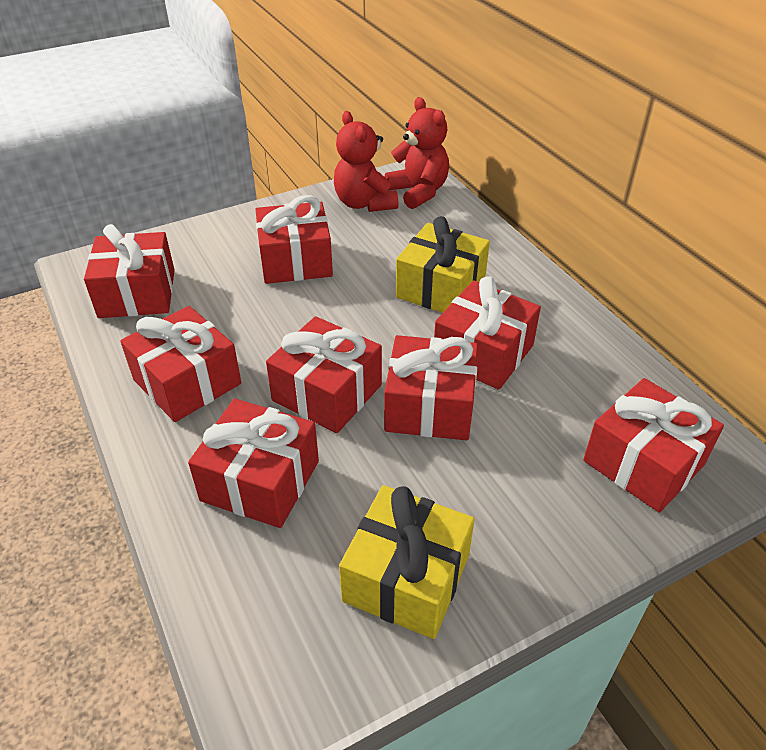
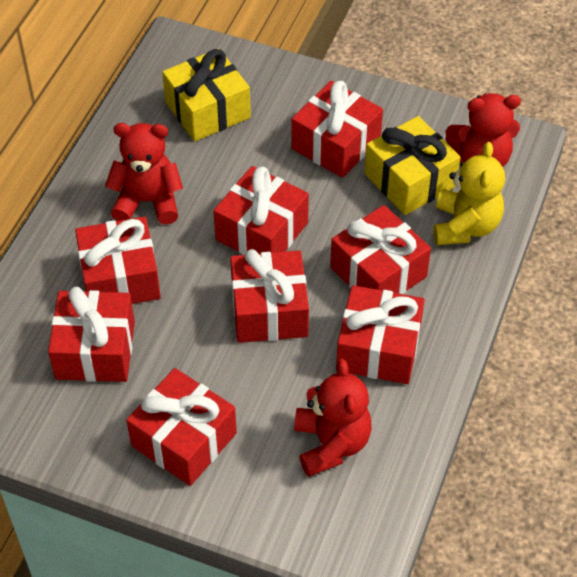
red teddy bear: 2 -> 3
yellow teddy bear: 0 -> 1

